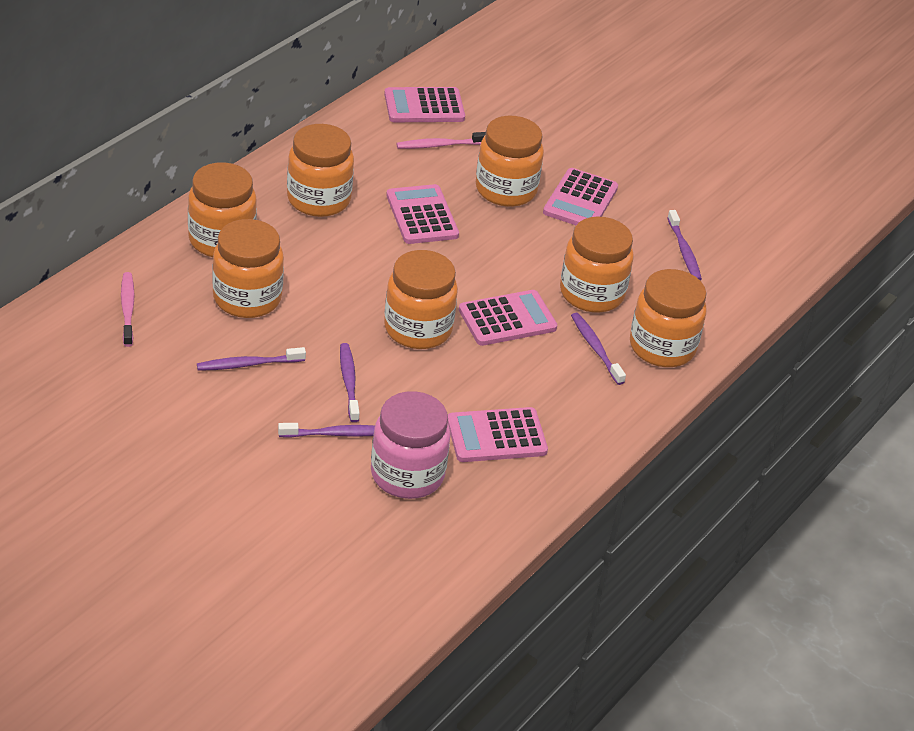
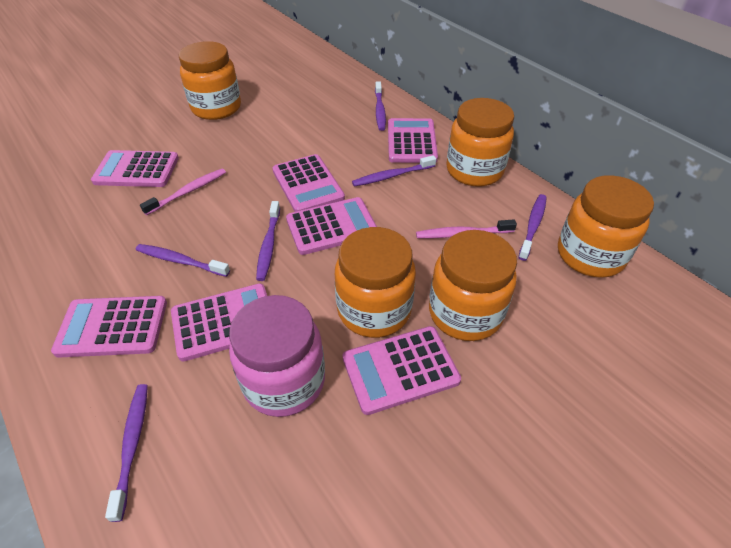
orange jar: 7 -> 5
pink calculator: 5 -> 7
purple toothbrush: 5 -> 6

